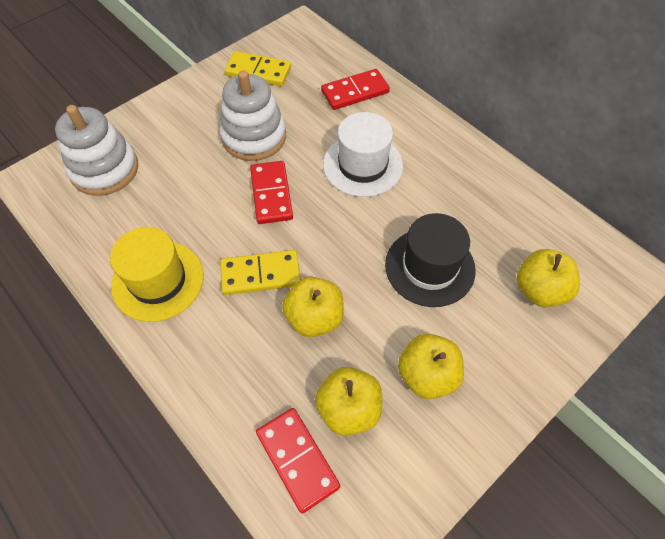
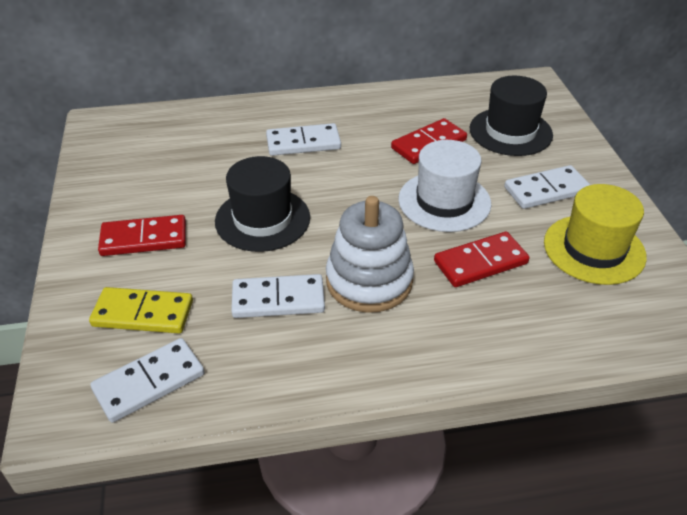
black hat: 1 -> 2
white domino: 0 -> 4
white stacking toy: 2 -> 1
yellow apple: 4 -> 0
yellow domino: 2 -> 1

